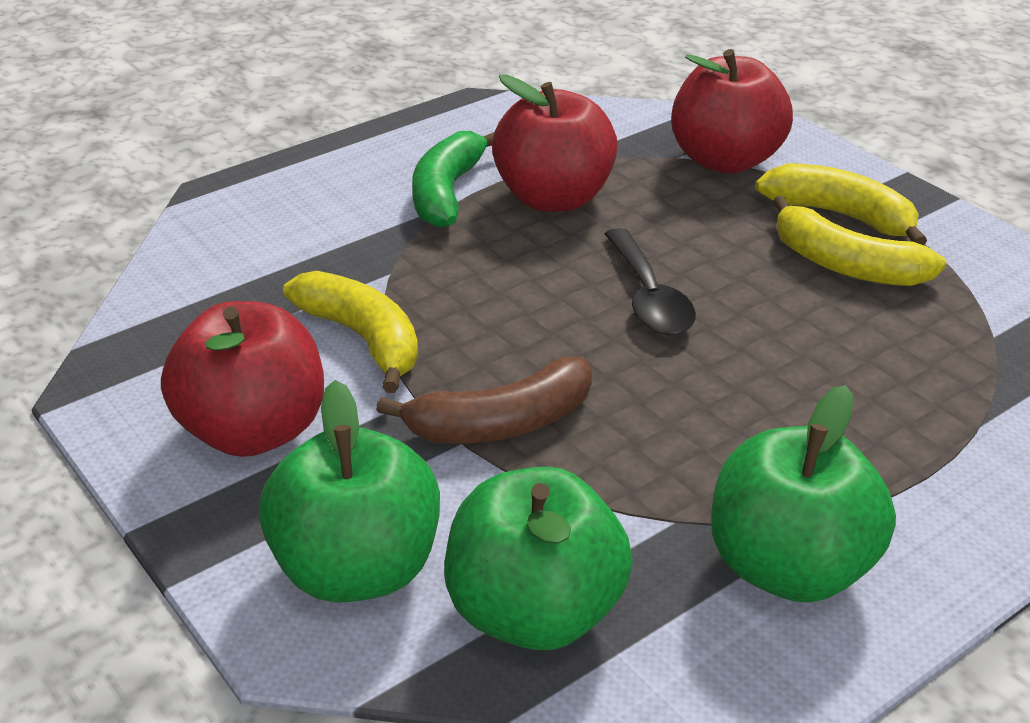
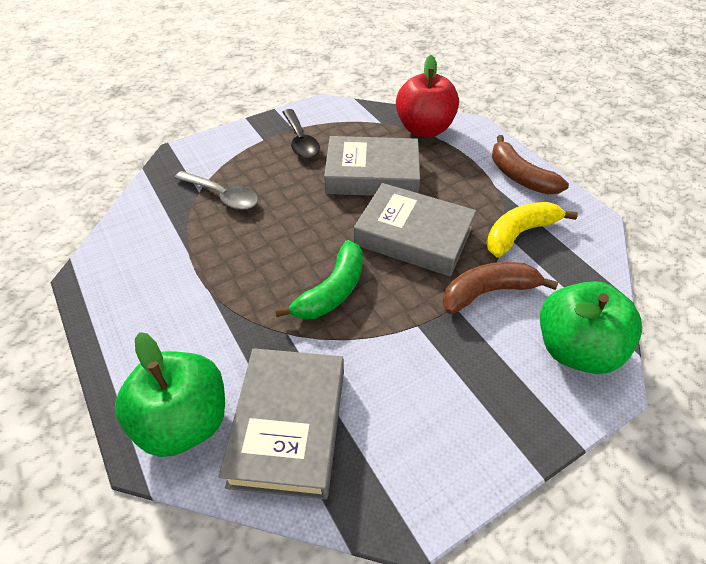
brown banana: 1 -> 2
green apple: 3 -> 2
grey book: 0 -> 3
grey spoon: 0 -> 1
red apple: 3 -> 1
yellow banana: 3 -> 1

